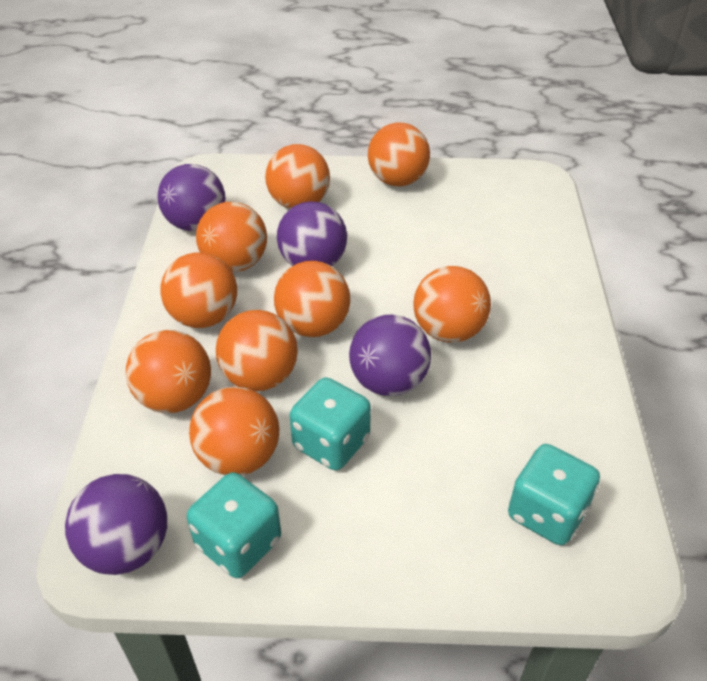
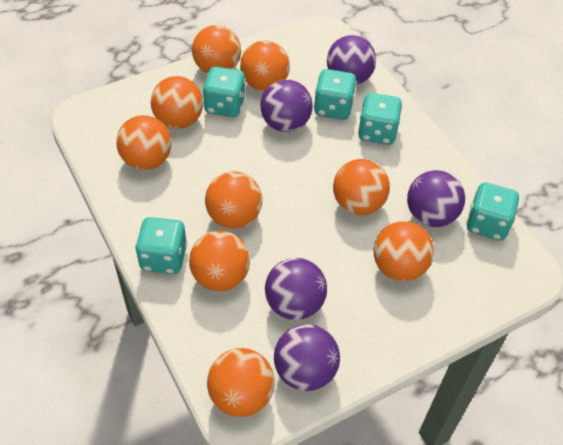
purple ball: 4 -> 5
turquoise dice: 3 -> 5

